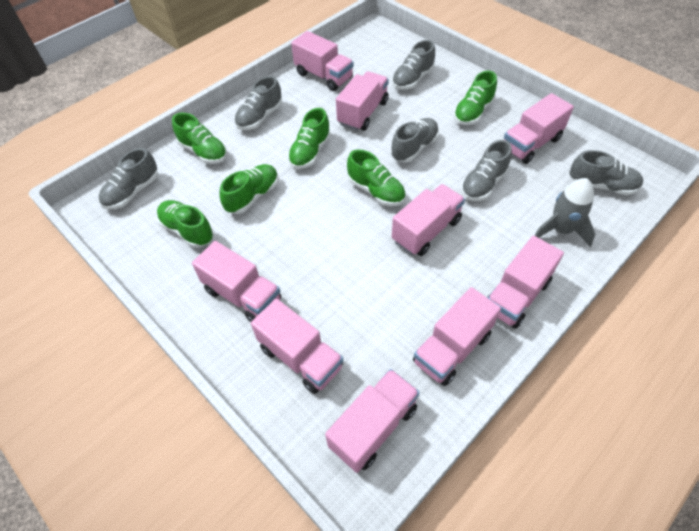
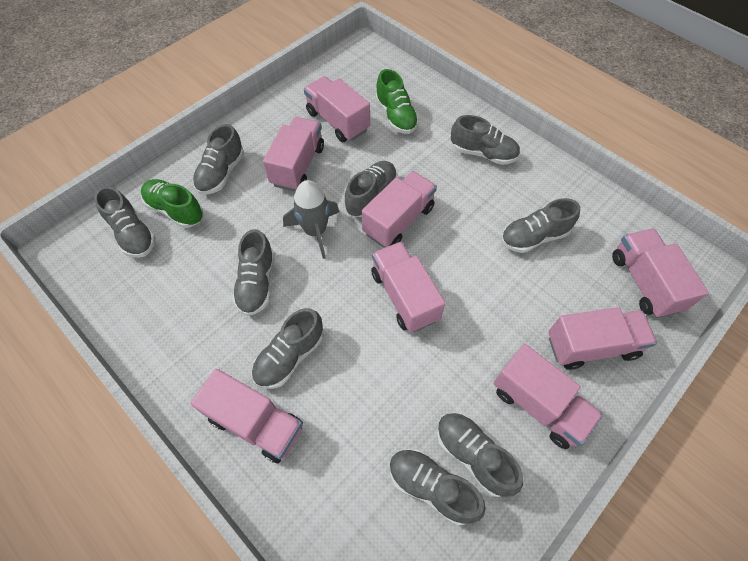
green shoe: 6 -> 2
grey shoe: 6 -> 9
pink truck: 9 -> 8

